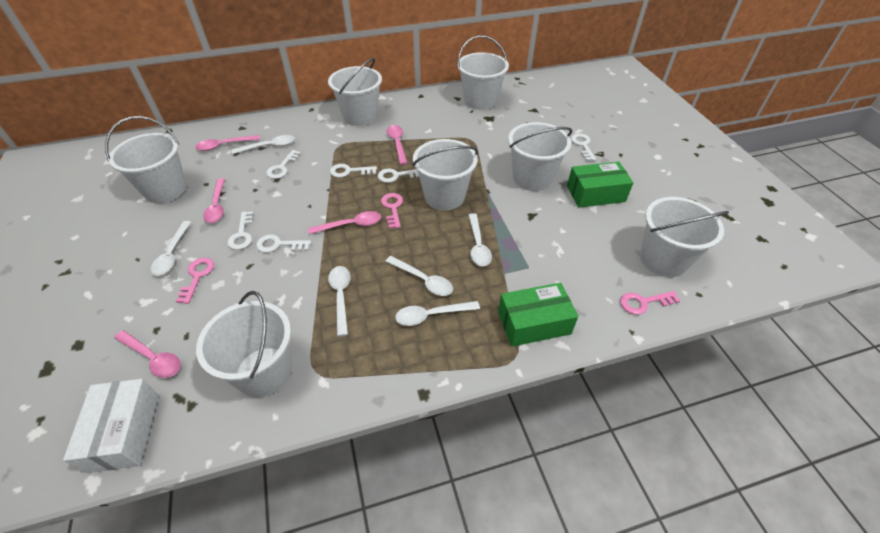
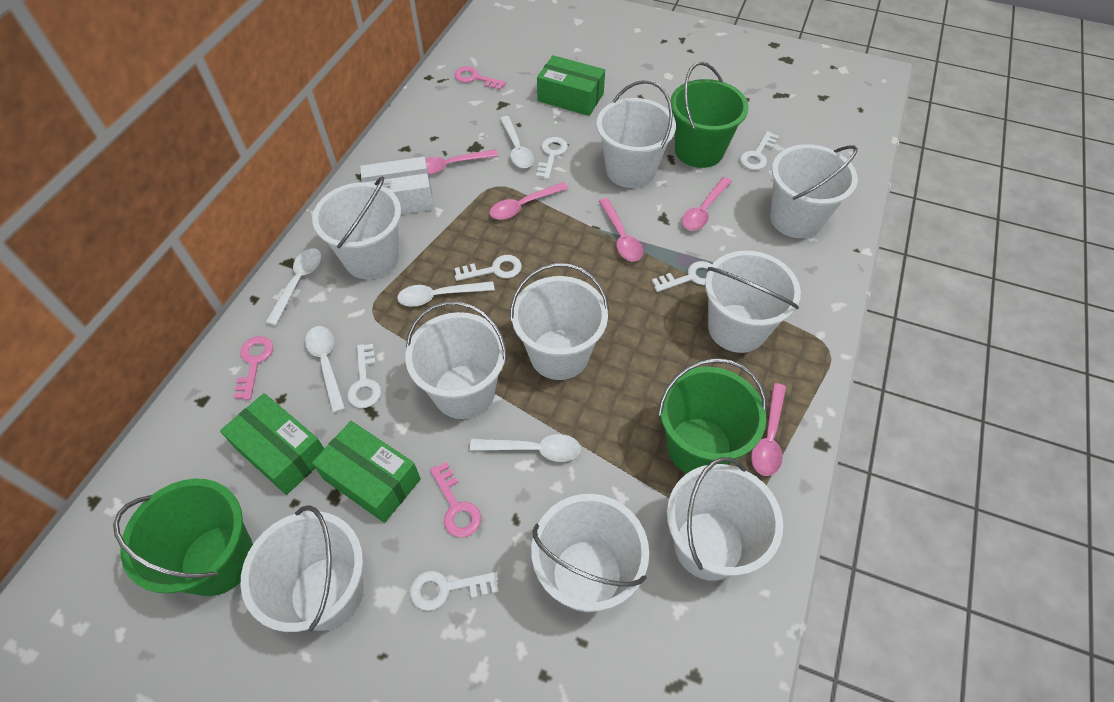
green box: 2 -> 3
green bucket: 0 -> 3
white bucket: 7 -> 9
white spoon: 6 -> 5

